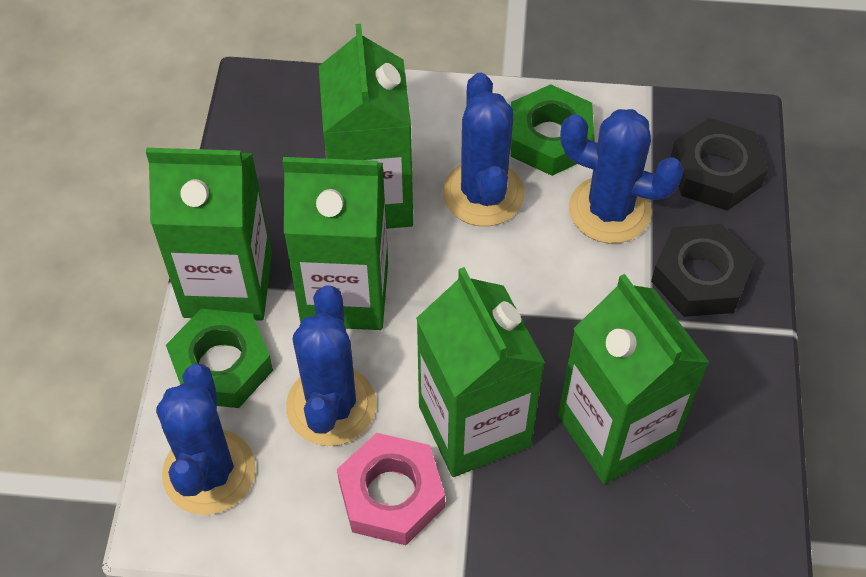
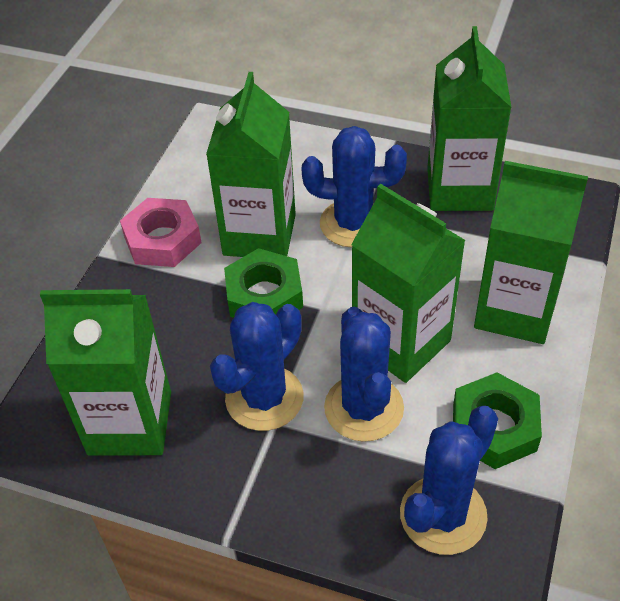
black nut: 2 -> 0

